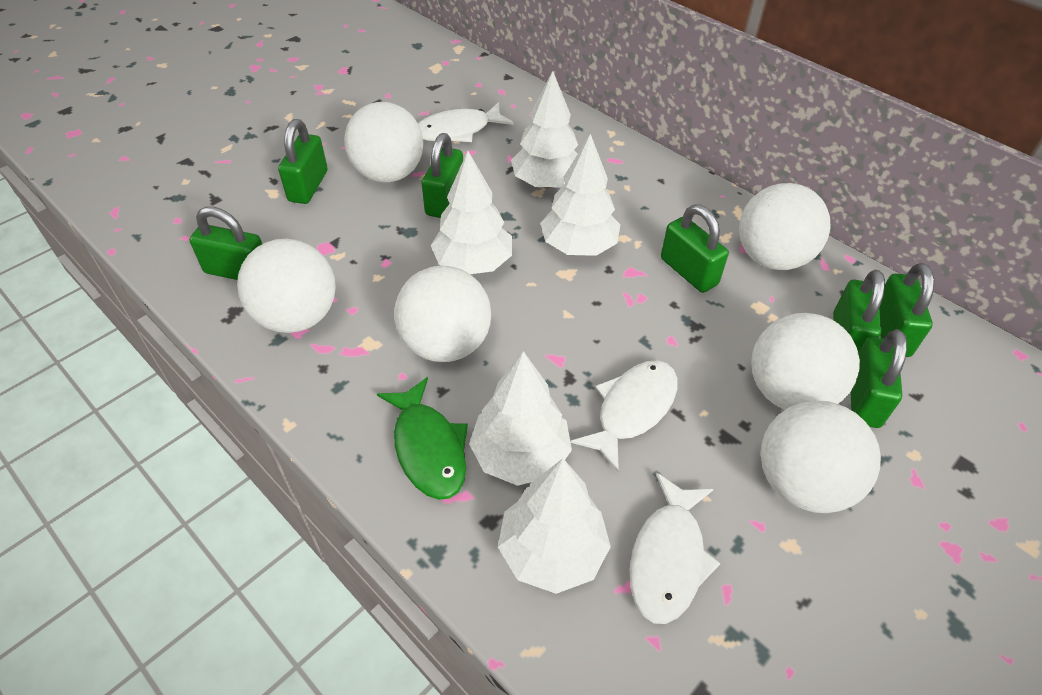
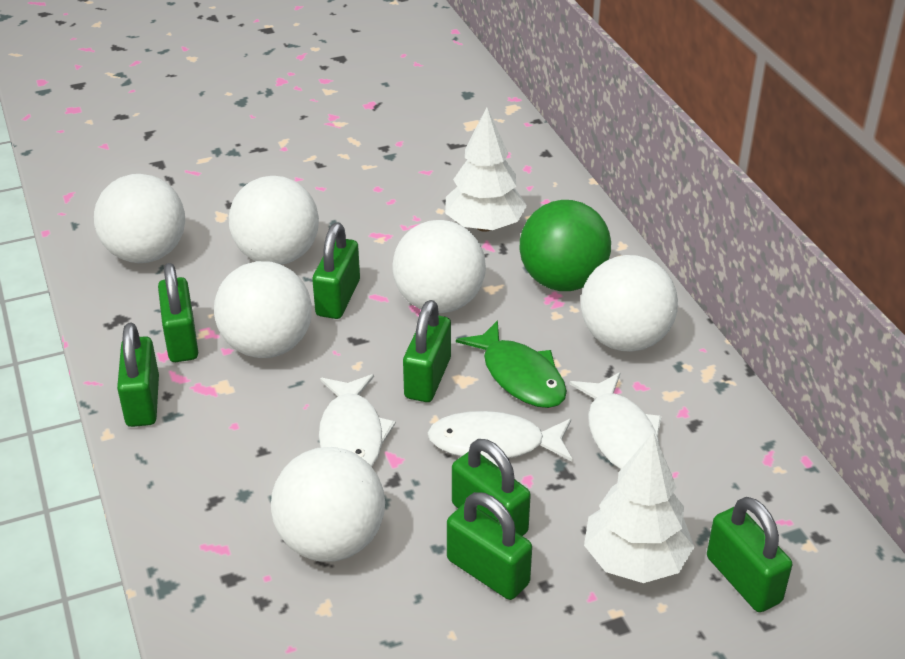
green ball: 0 -> 1
white tree: 5 -> 2

